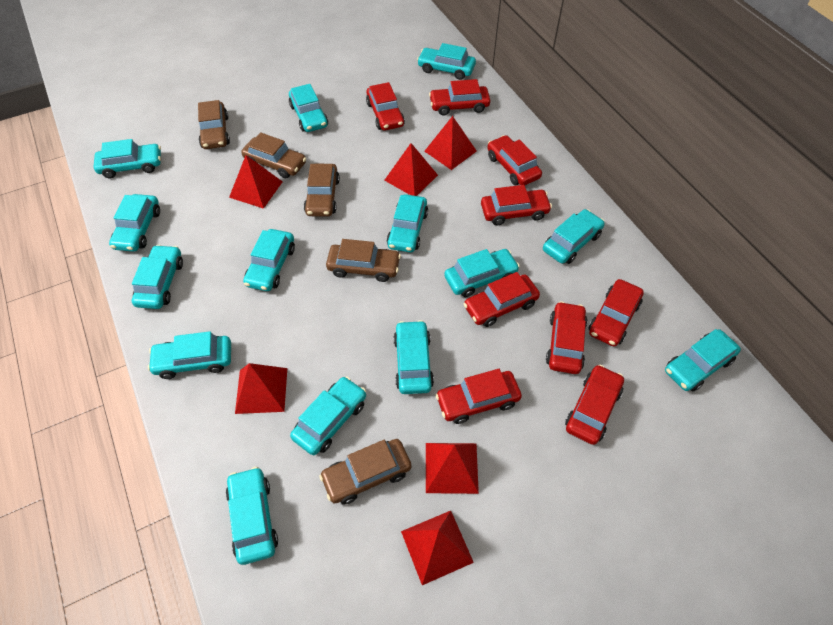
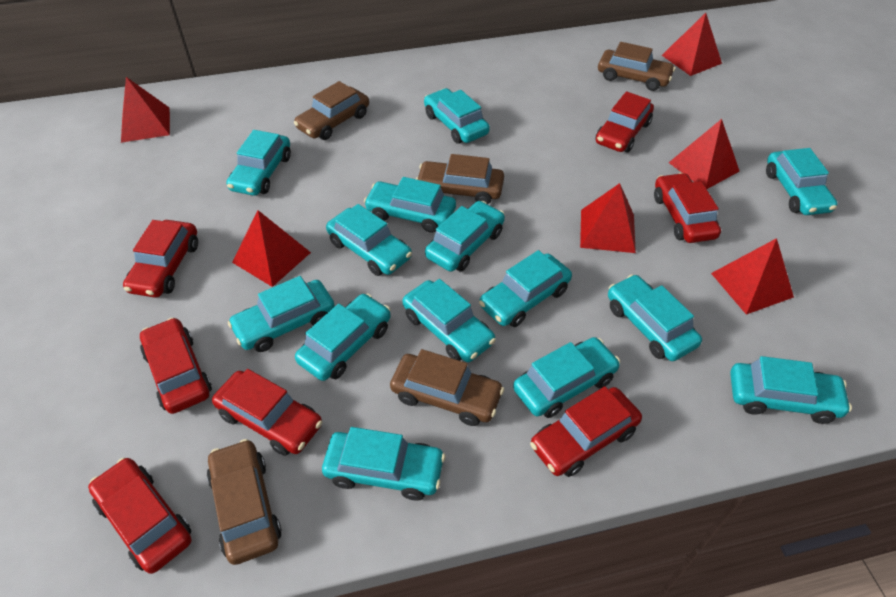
red car: 9 -> 7

